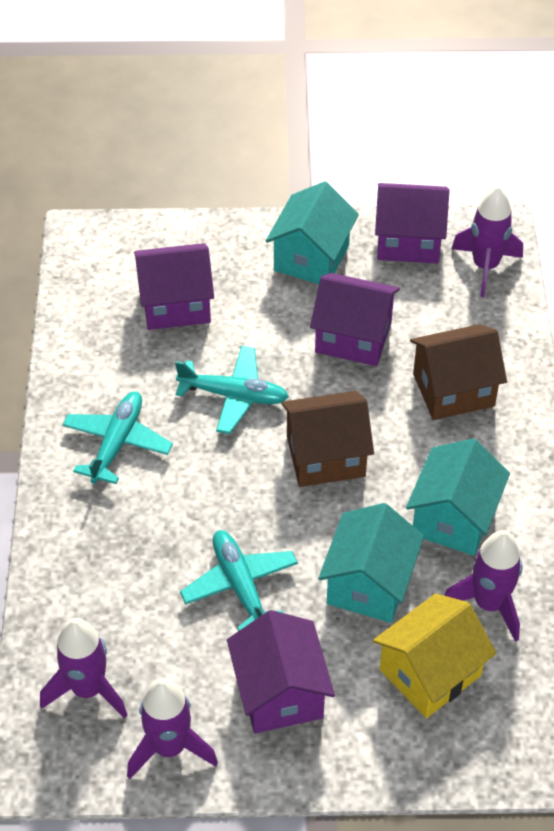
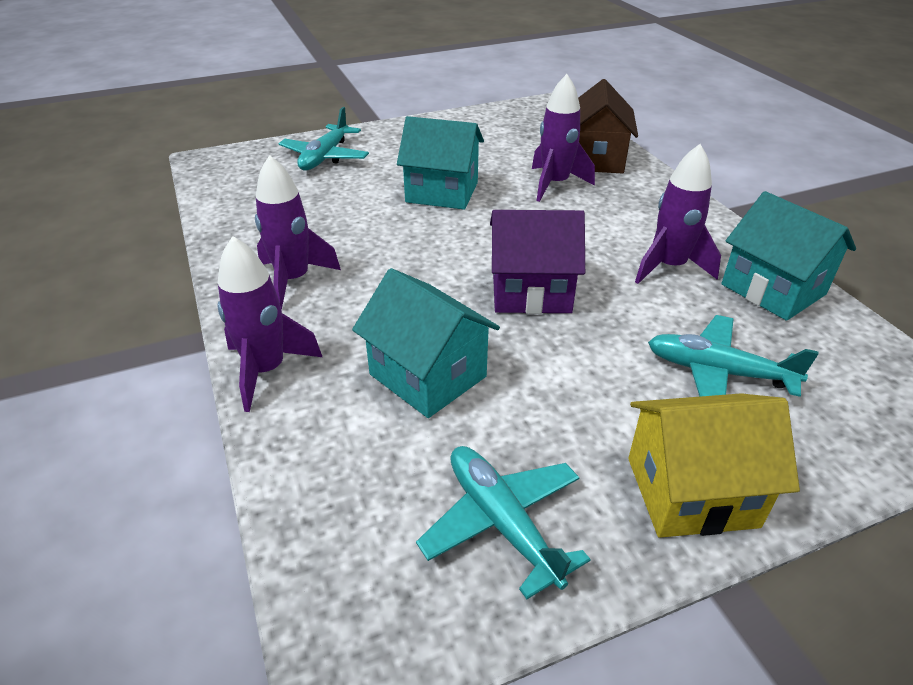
brown house: 2 -> 1
purple house: 4 -> 1

